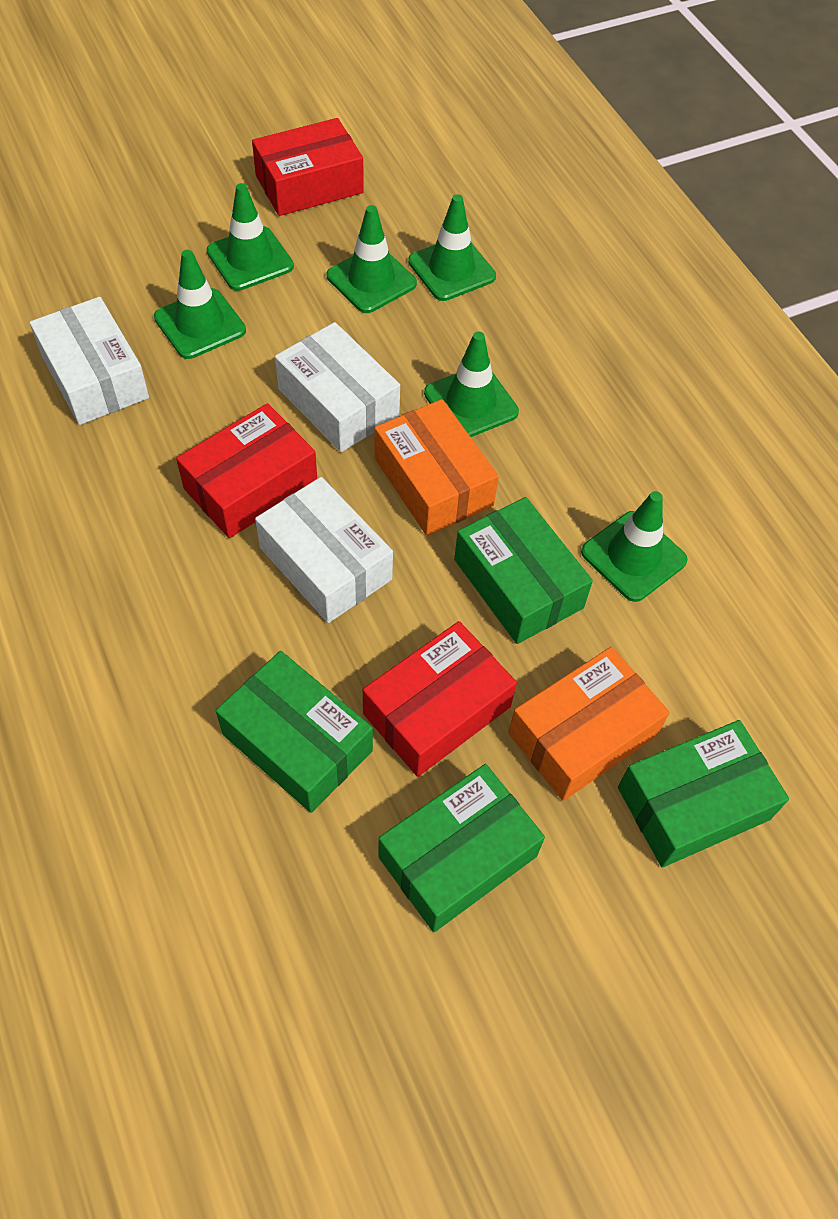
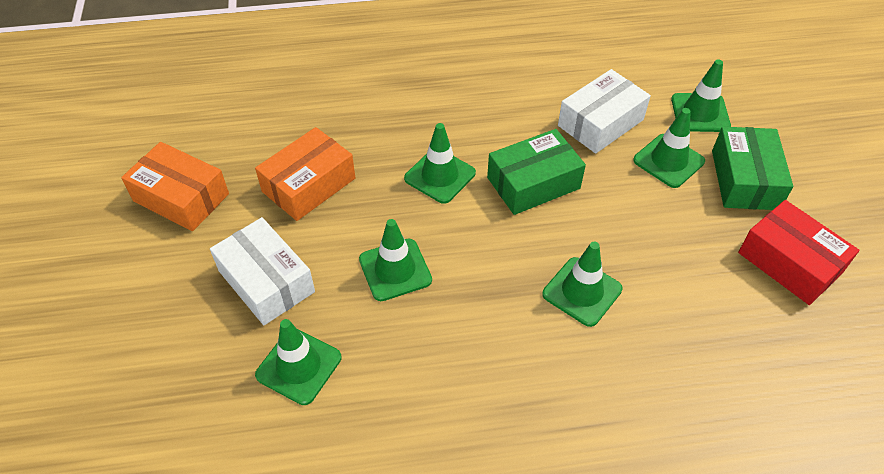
green box: 4 -> 2
red box: 3 -> 1
white box: 3 -> 2

